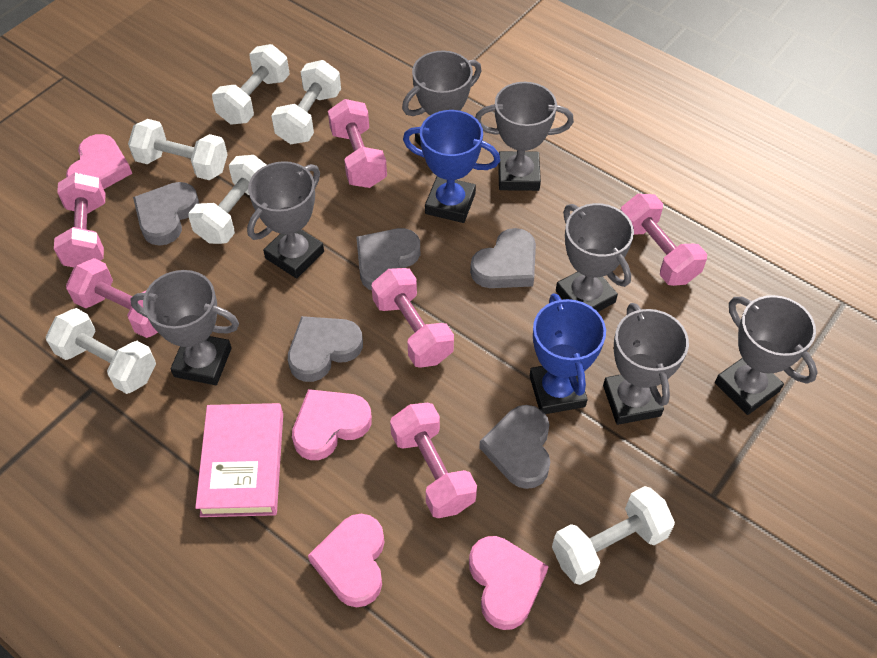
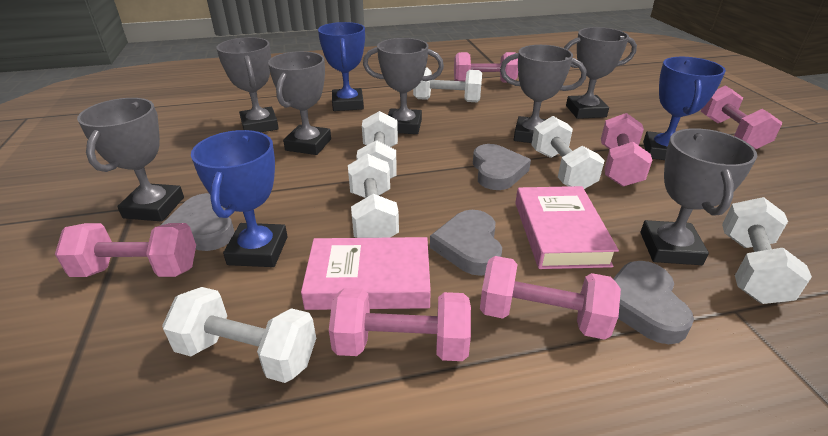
blue trophy: 2 -> 3
grey heart: 5 -> 4
pink book: 1 -> 2
pink heart: 4 -> 0

